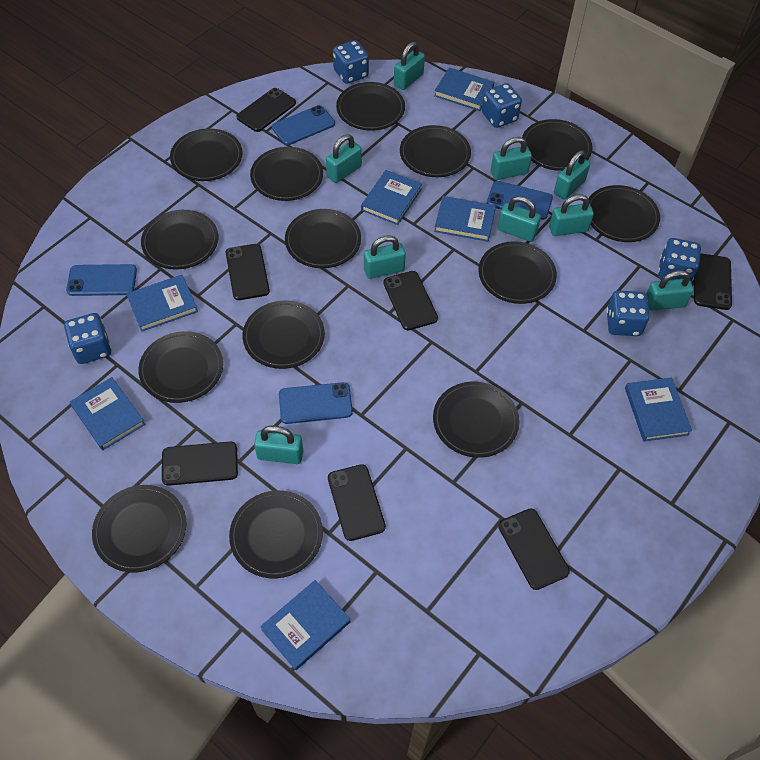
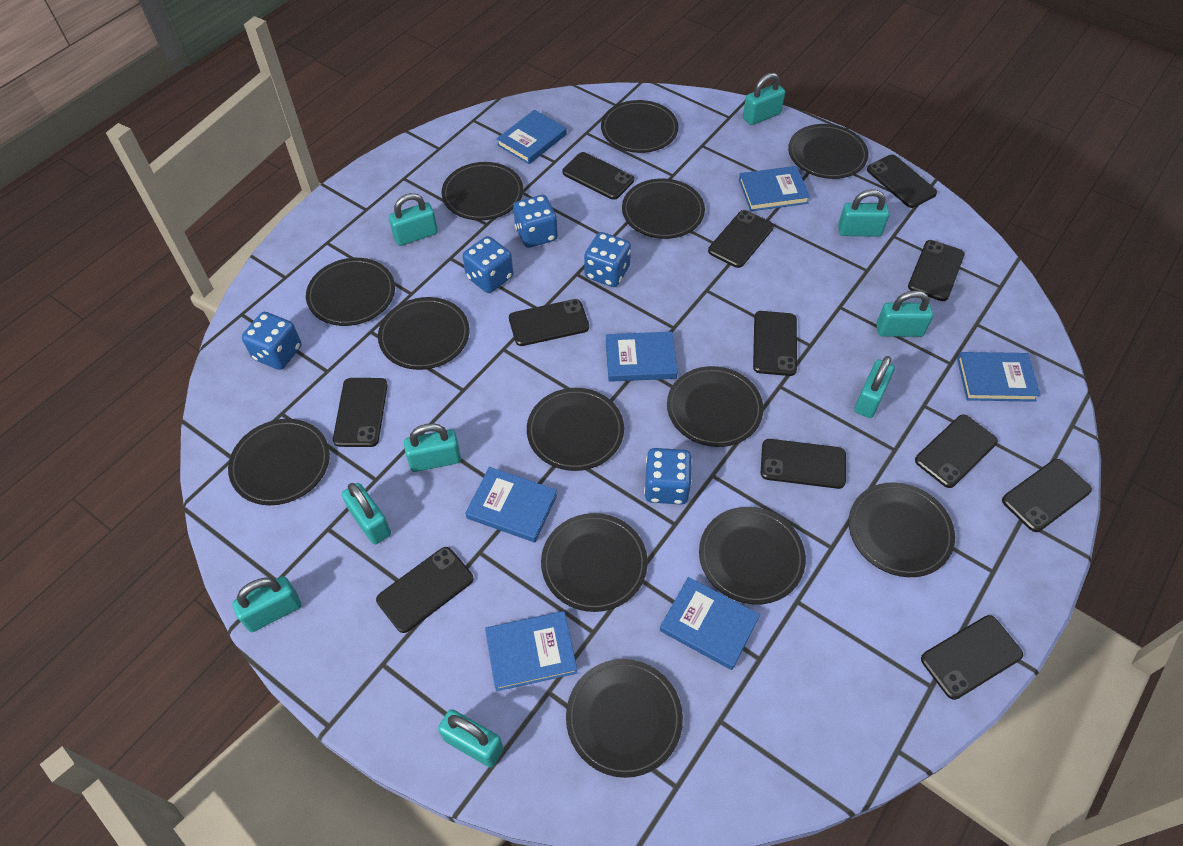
black phone: 7 -> 12
black plate: 14 -> 13
blue phone: 4 -> 0

